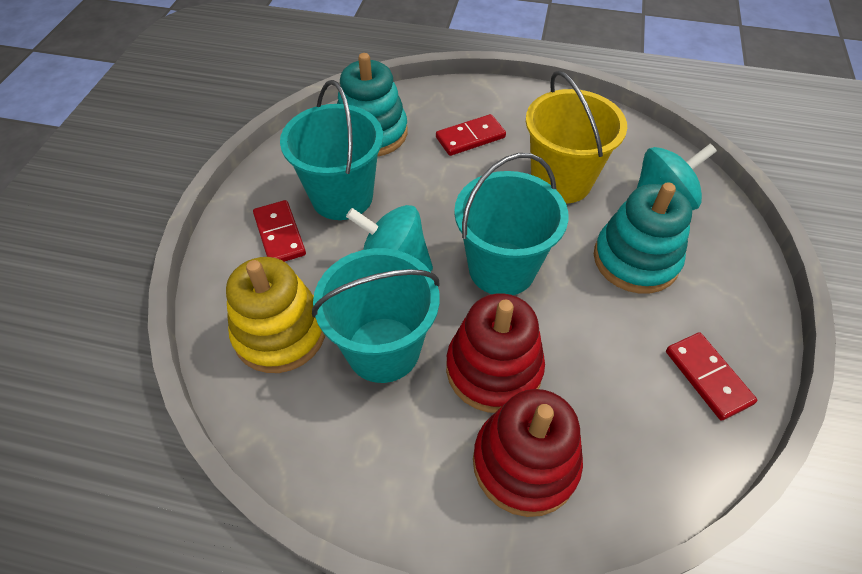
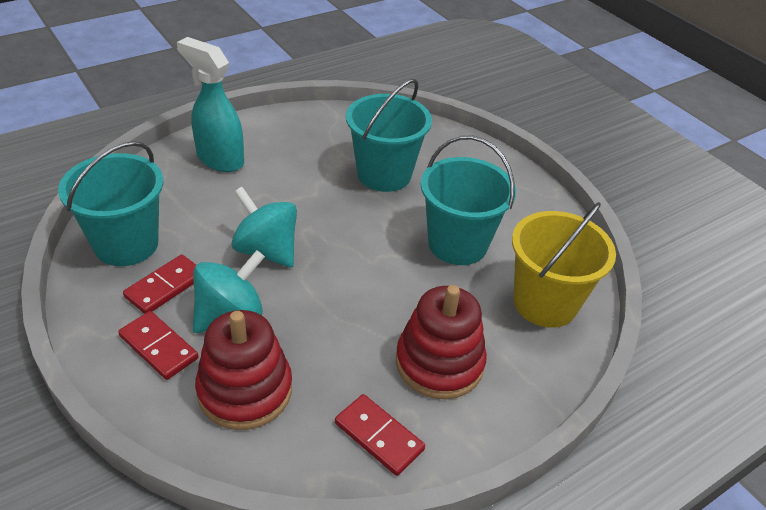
turquoise spray bottle: 0 -> 1
turquoise stacking toy: 2 -> 0
yellow stacking toy: 1 -> 0

